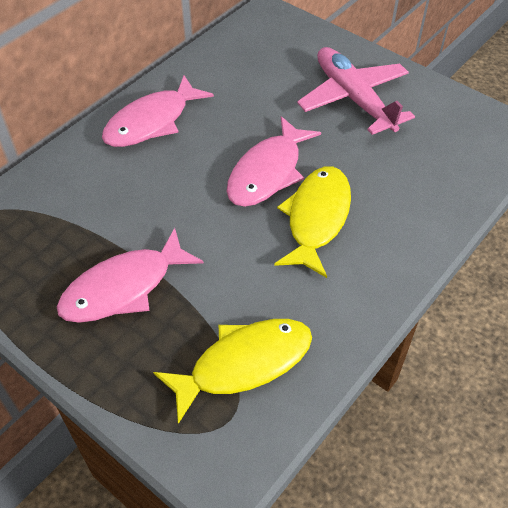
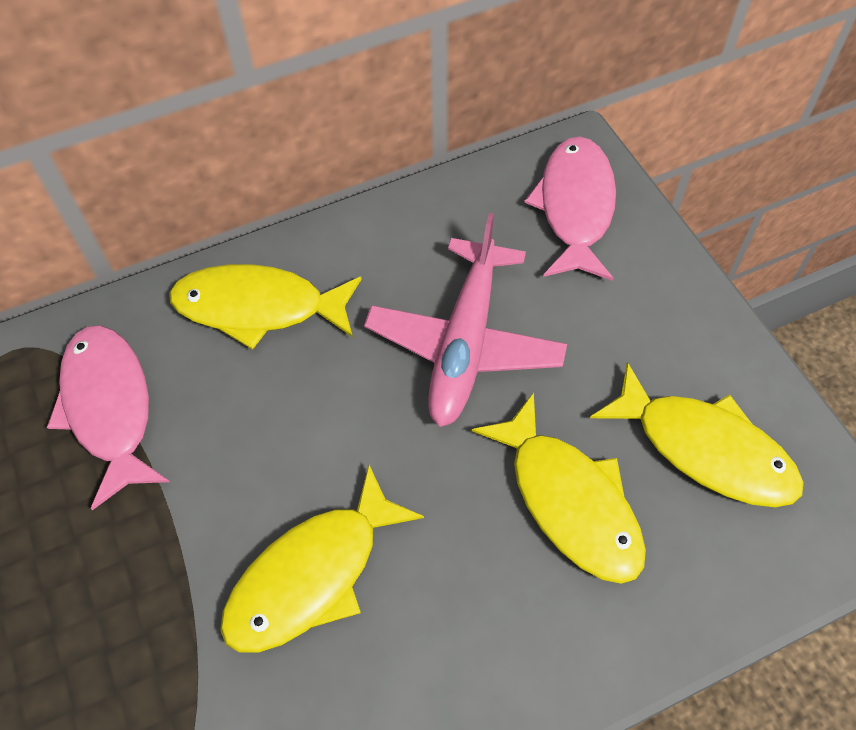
pink fish: 3 -> 2
yellow fish: 2 -> 4

